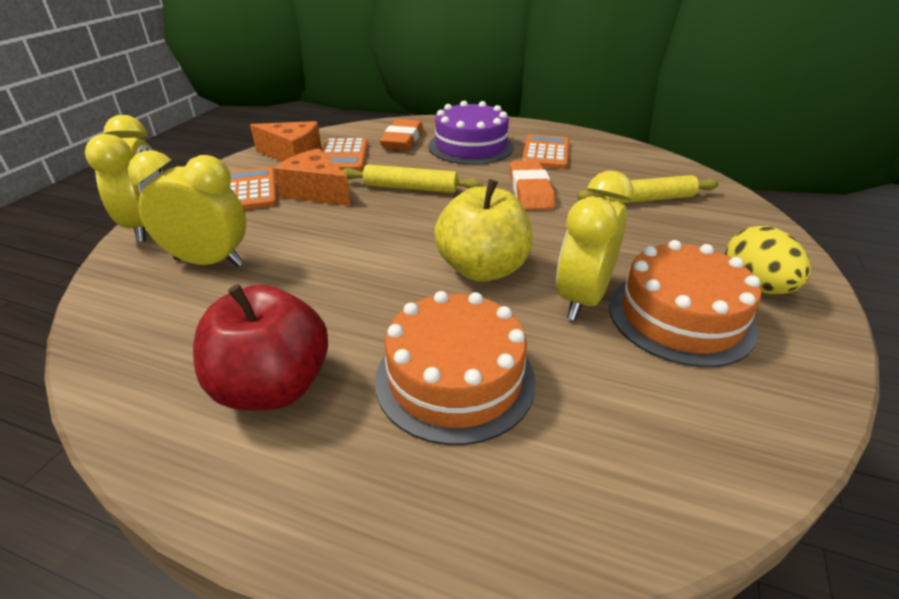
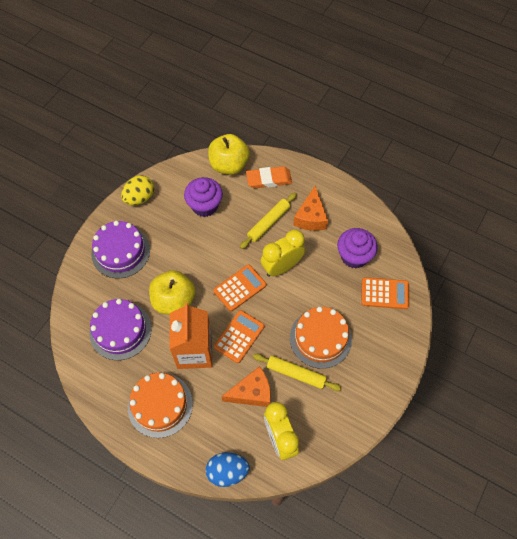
blue egg: 0 -> 1
orange carton: 0 -> 1
orange eraser: 2 -> 1
purple cake: 1 -> 2
purple cupcake: 0 -> 2
red apple: 1 -> 0
yellow apple: 1 -> 2
yellow clock: 3 -> 2

